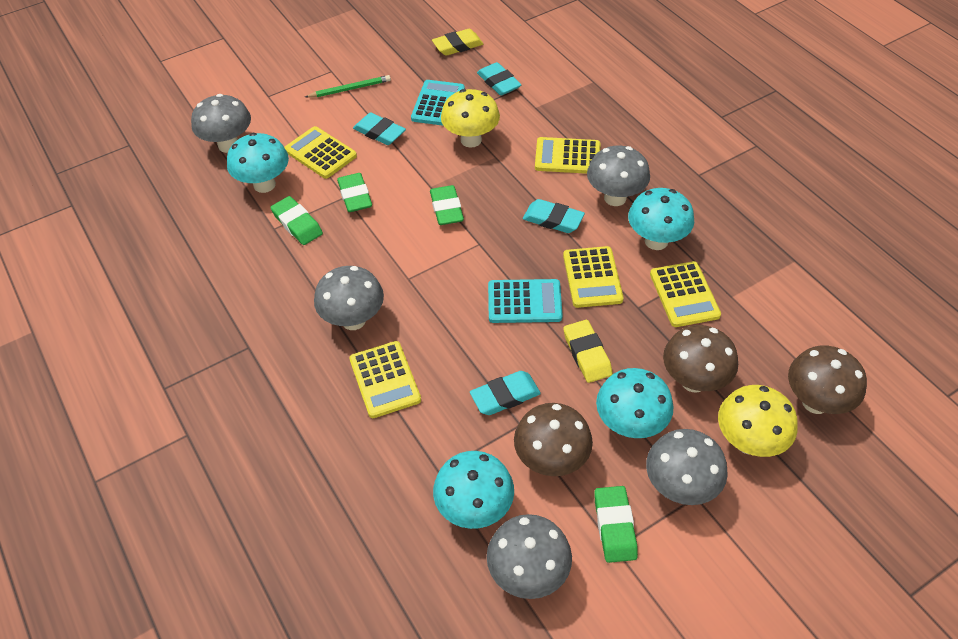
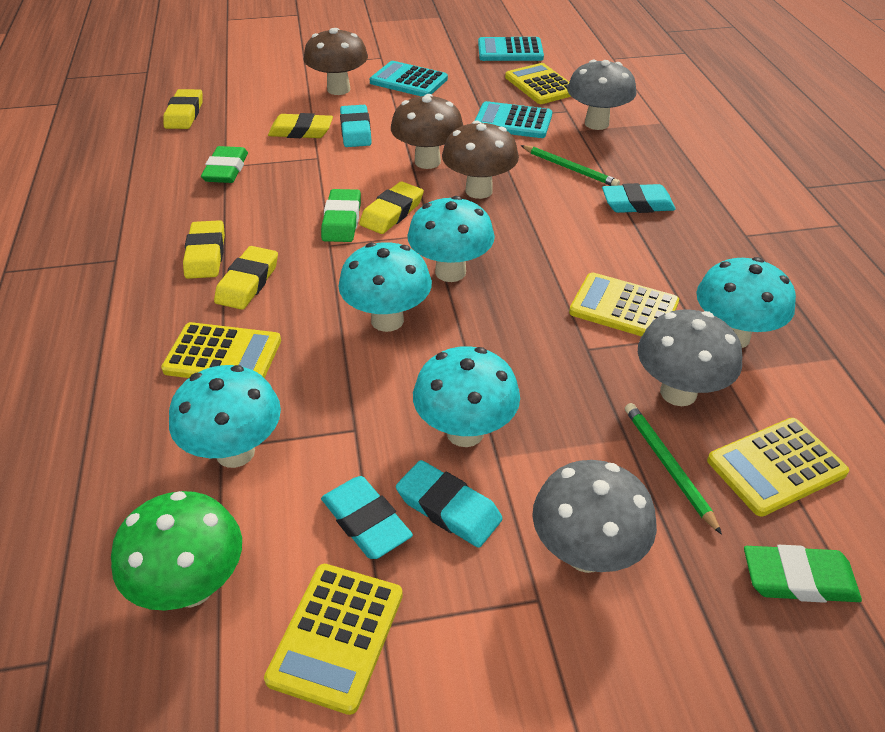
green eraser: 4 -> 3
green mushroom: 0 -> 1
green pencil: 1 -> 2
grey mushroom: 5 -> 3
turquoise calculator: 2 -> 3
turquoise mushroom: 4 -> 5
yellow eraser: 2 -> 5
yellow mushroom: 2 -> 0

